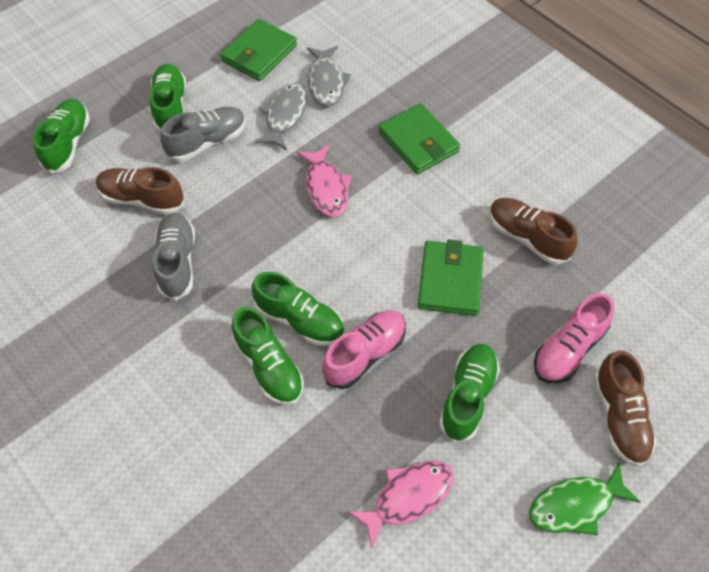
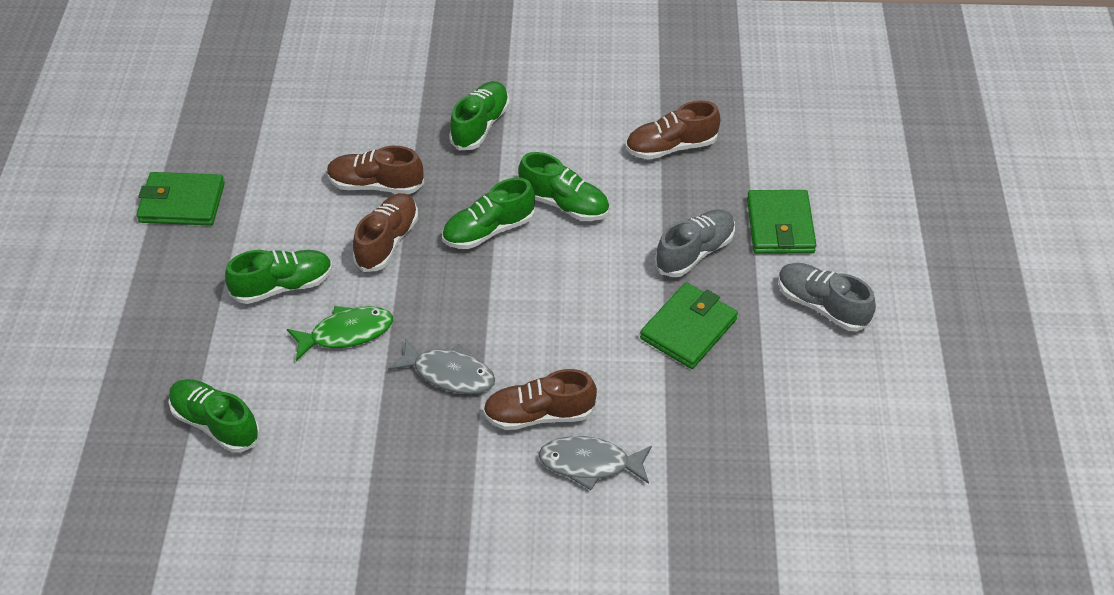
brown shoe: 3 -> 4
pink fish: 2 -> 0
pink shoe: 2 -> 0

